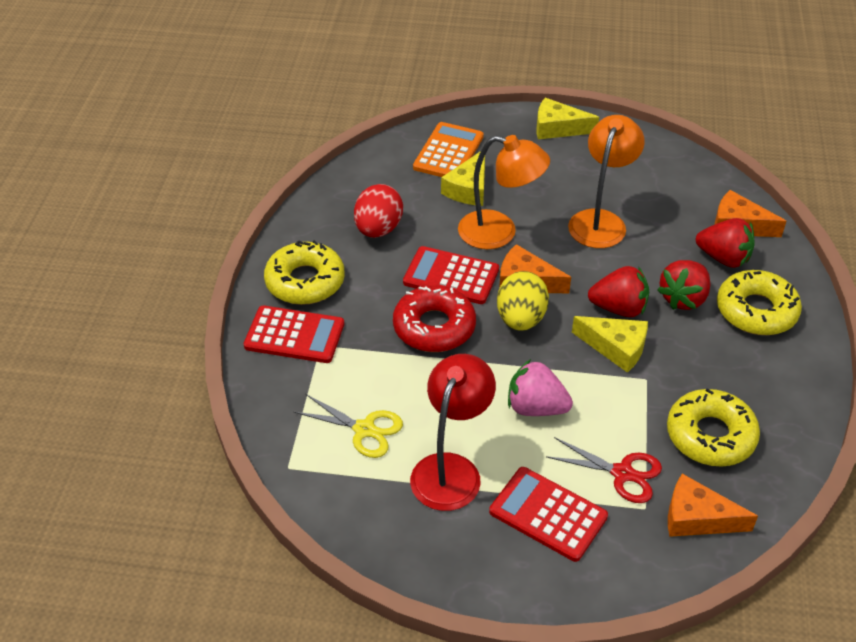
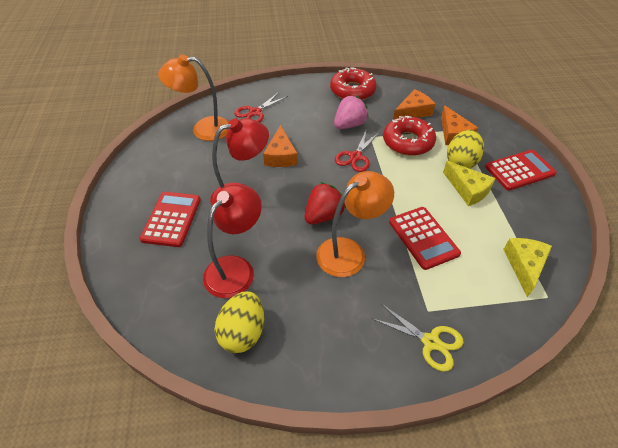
orange calculator: 1 -> 0
red donut: 1 -> 2
red egg: 1 -> 0
red lamp: 1 -> 2
red scissors: 1 -> 2
red strawberry: 3 -> 1
yellow cheese: 3 -> 2
yellow donut: 3 -> 0
yellow egg: 1 -> 2

